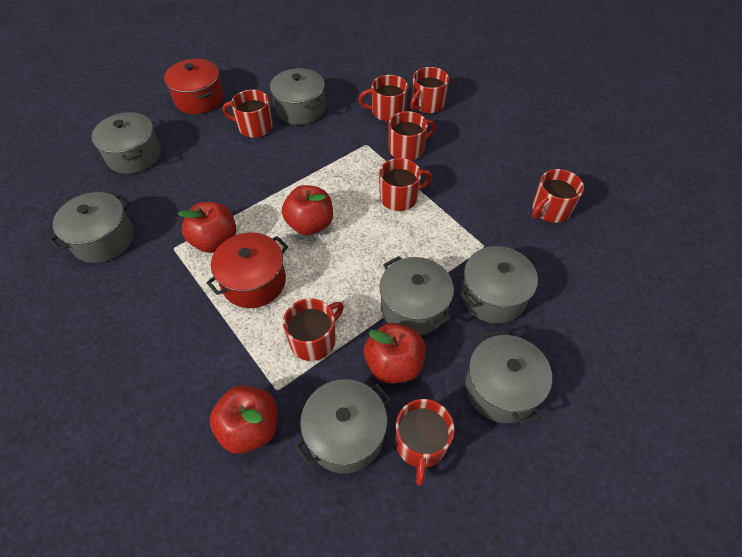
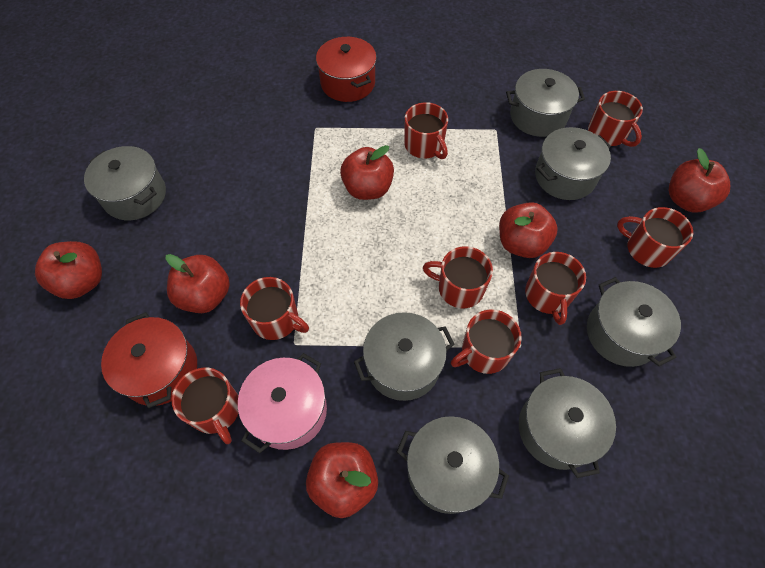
pink pot: 0 -> 1
red apple: 4 -> 6

